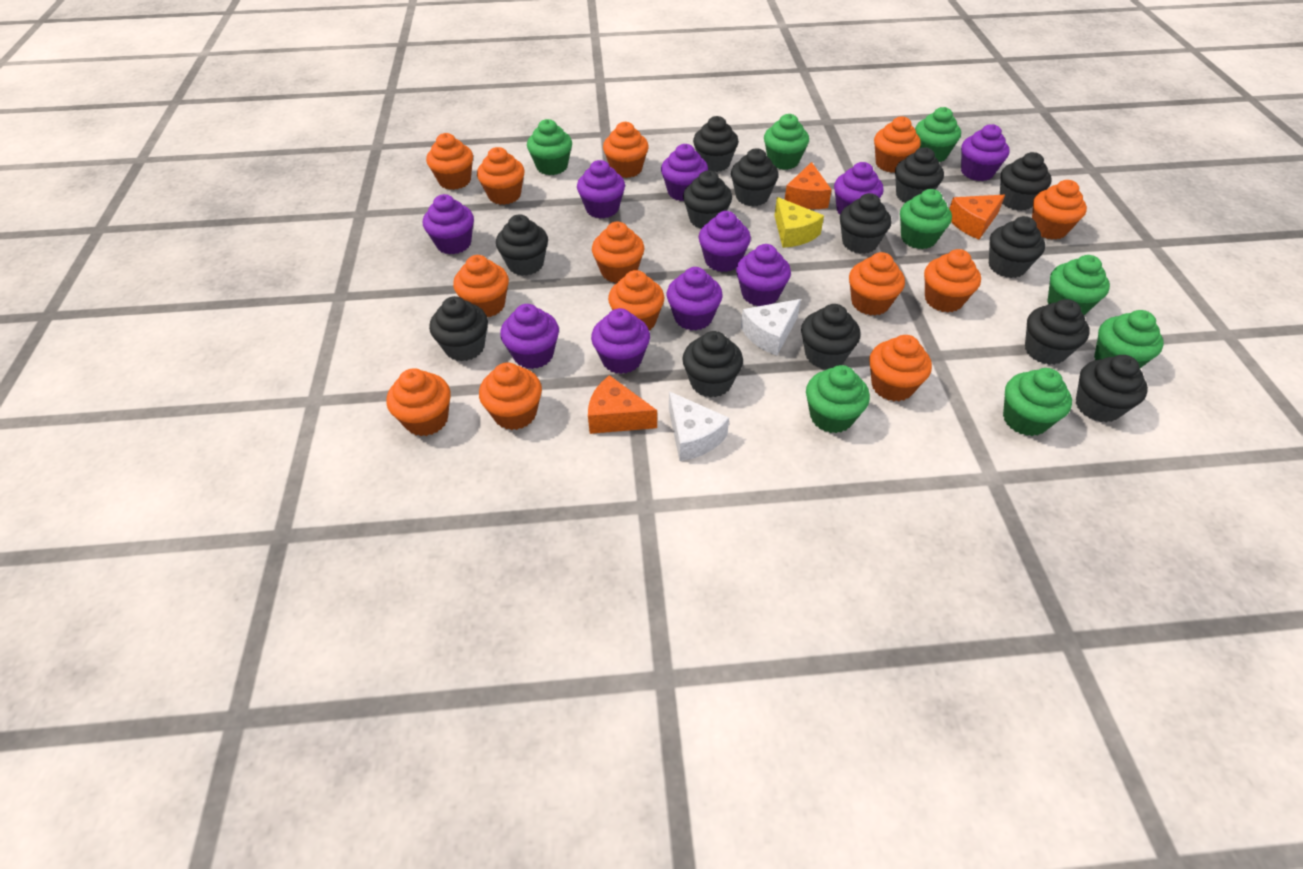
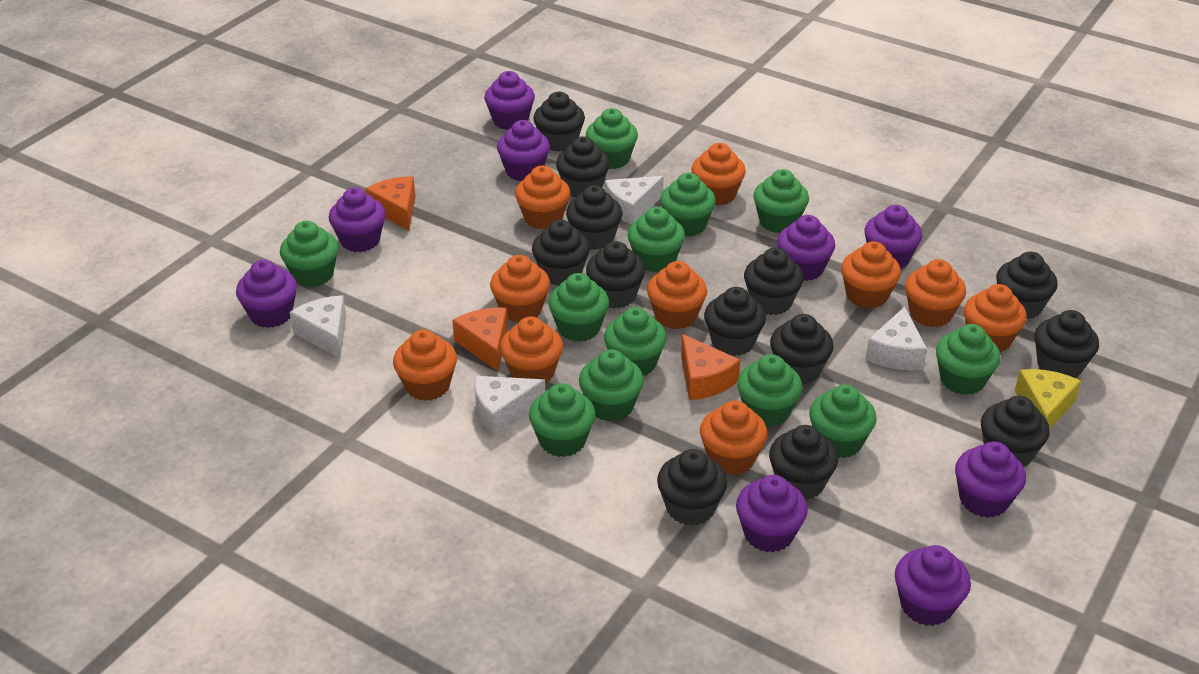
green cupcake: 8 -> 12
orange cupcake: 13 -> 10
purple cupcake: 10 -> 9
white cheese: 2 -> 4

